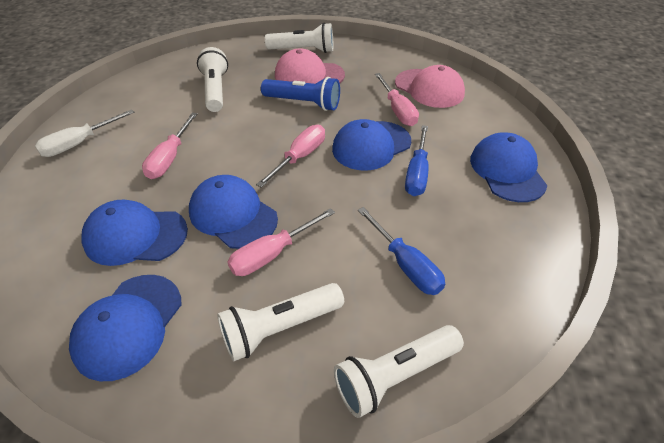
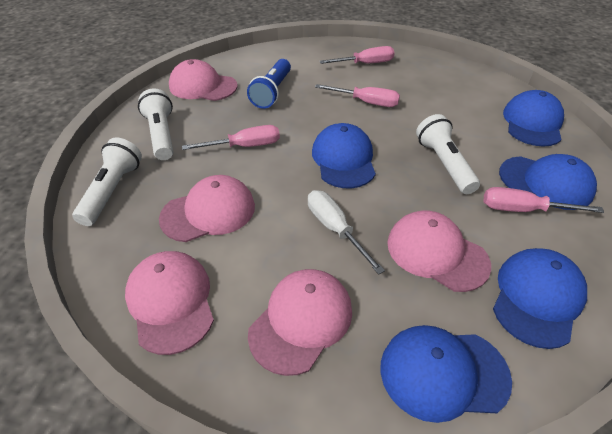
blue screwdriver: 2 -> 0
pink cap: 2 -> 5
white flashlight: 4 -> 3

